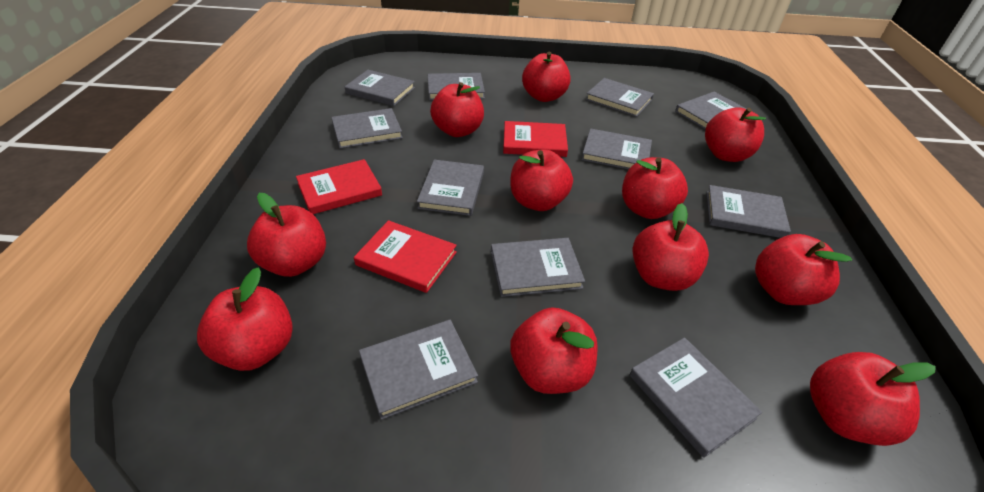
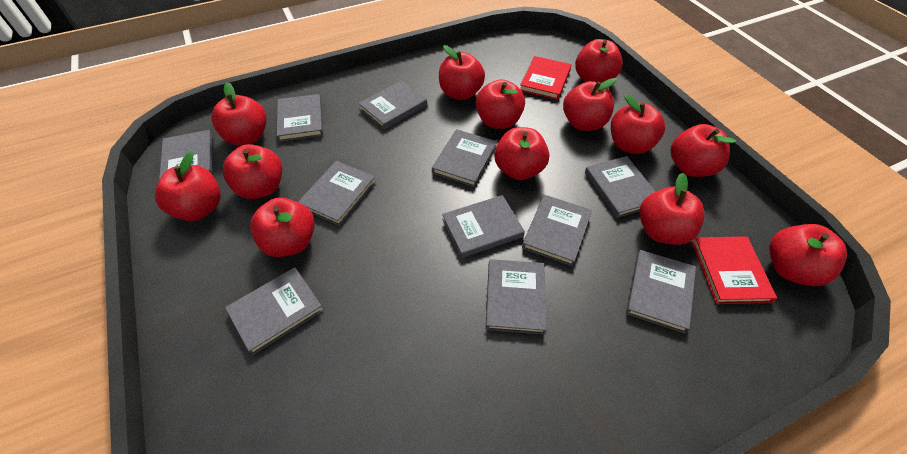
red apple: 11 -> 13
red book: 3 -> 2

